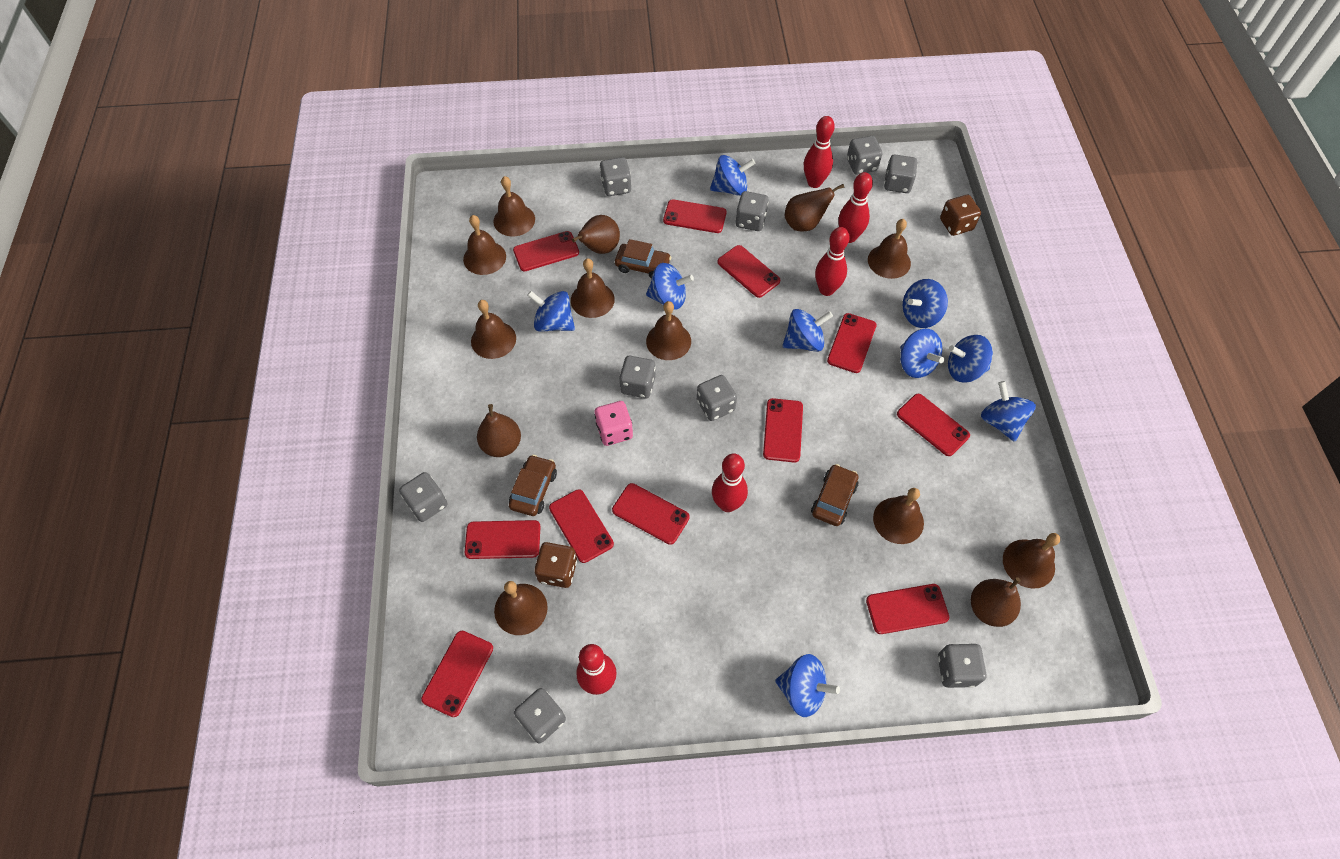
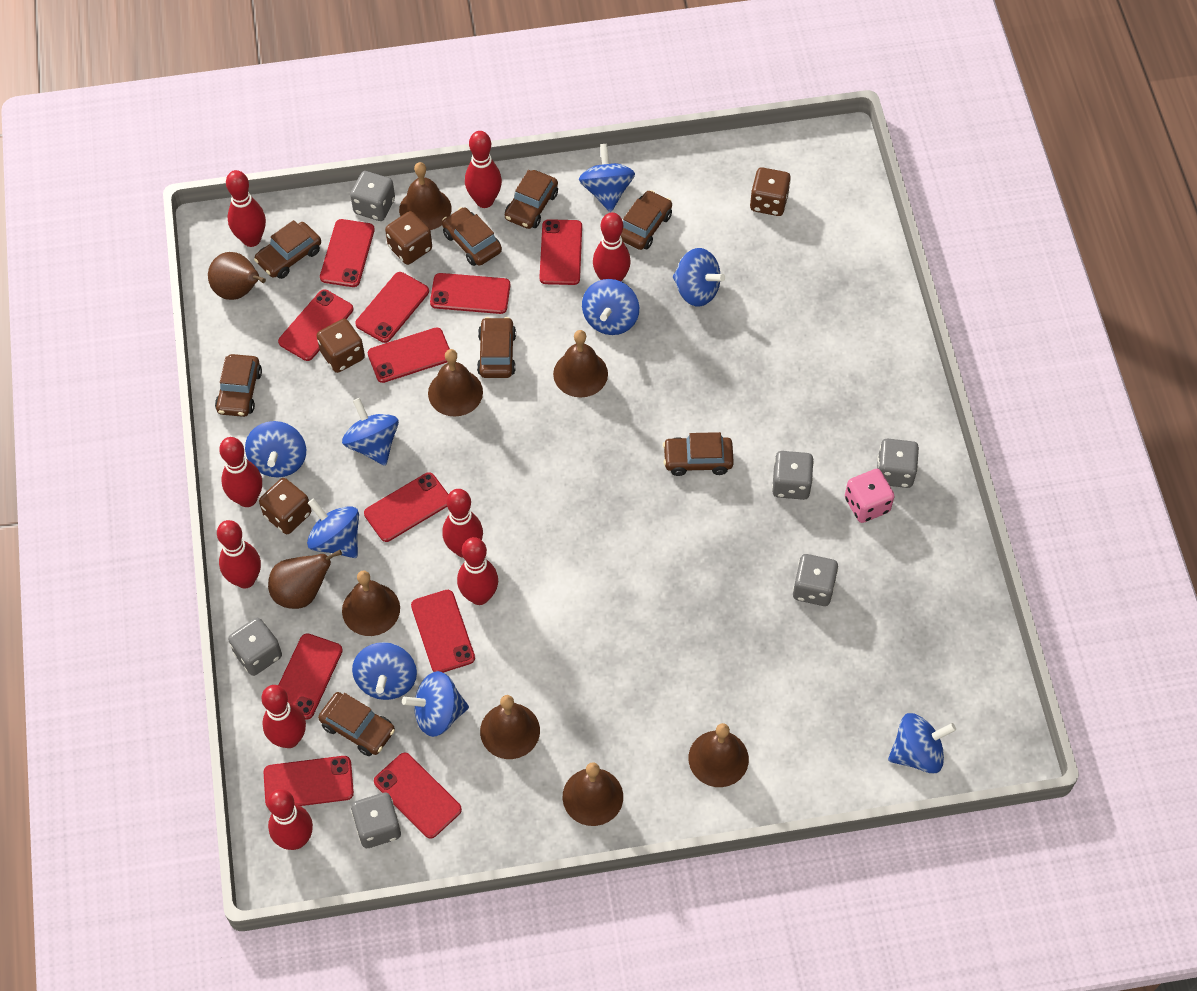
brown bell: 9 -> 7
brown car: 3 -> 8
brown dice: 2 -> 4
brown pear: 4 -> 2
grey dice: 9 -> 6
red bowling pin: 5 -> 9

